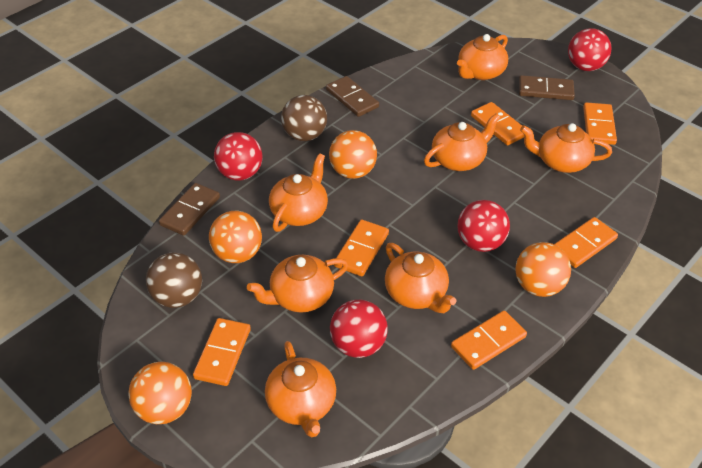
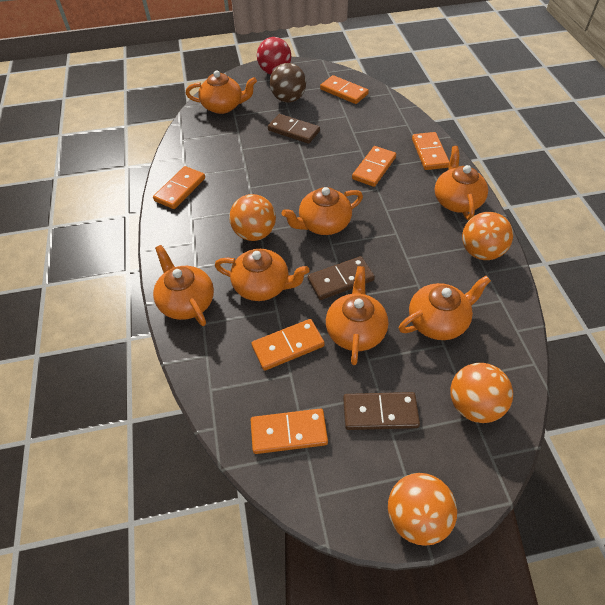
brown ball: 2 -> 1
red ball: 4 -> 1

